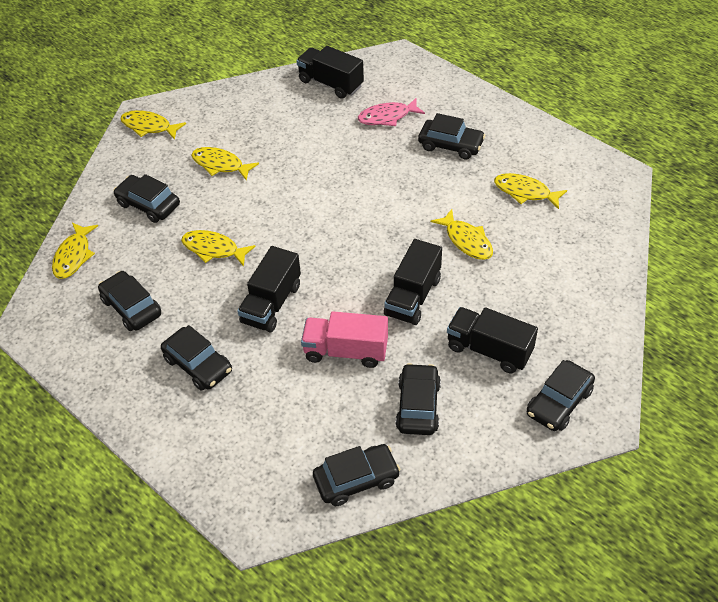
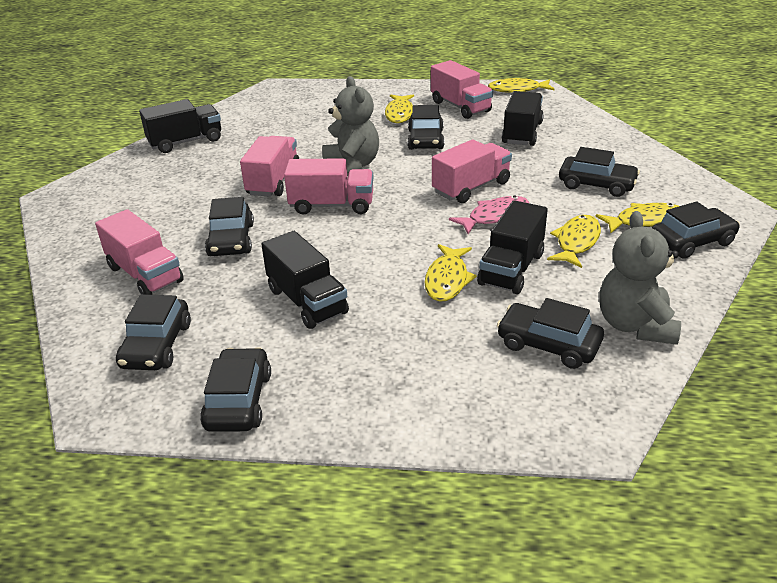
grey teddy bear: 0 -> 2
pink truck: 1 -> 5
yellow fish: 6 -> 5

